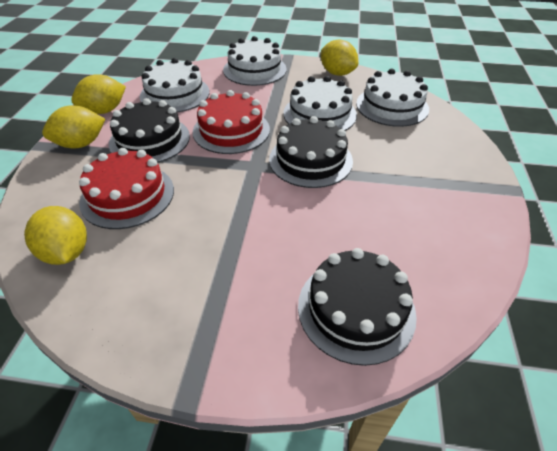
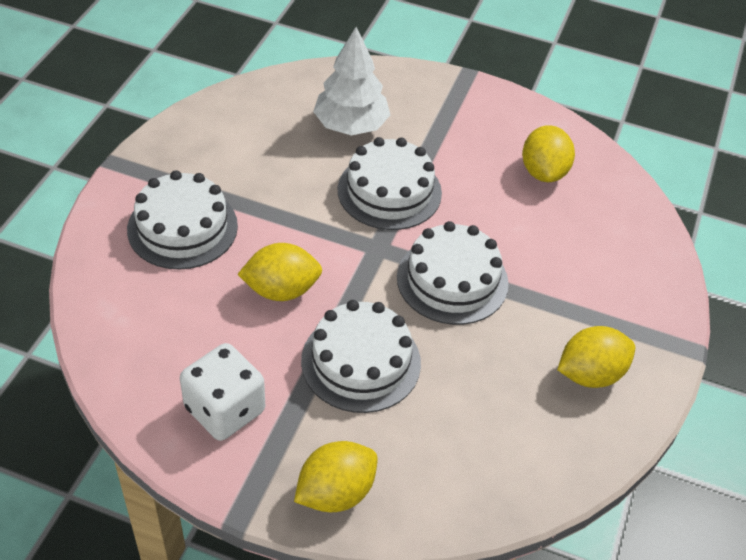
black cake: 3 -> 0
red cake: 2 -> 0
white dice: 0 -> 1
white tree: 0 -> 1

